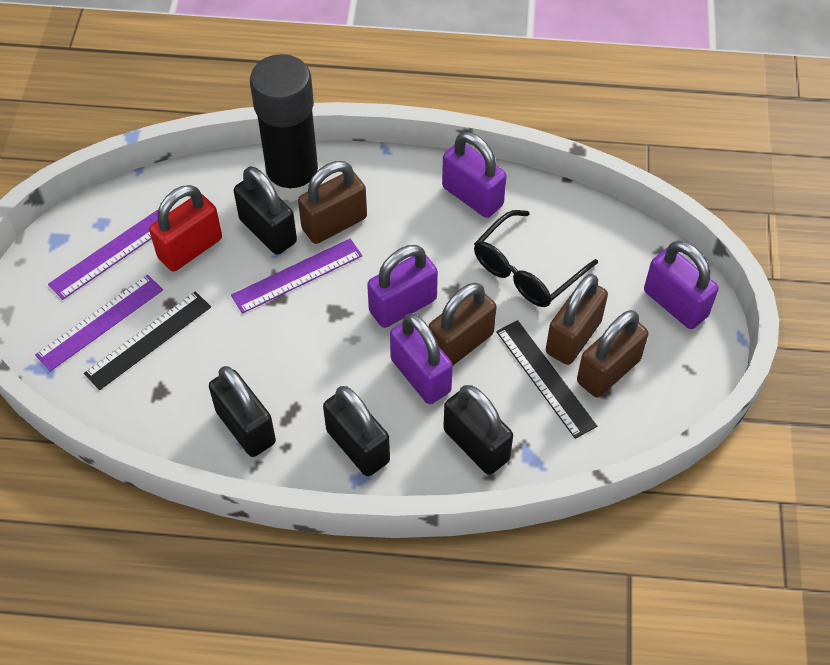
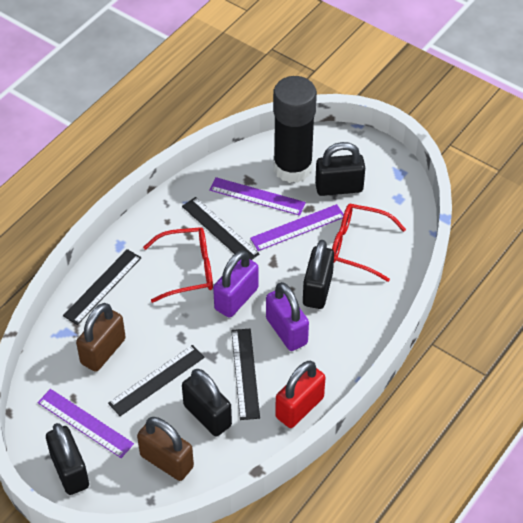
black glasses: 1 -> 0
black ruler: 2 -> 4
brown padlock: 4 -> 2
purple padlock: 4 -> 2
red glasses: 0 -> 2

